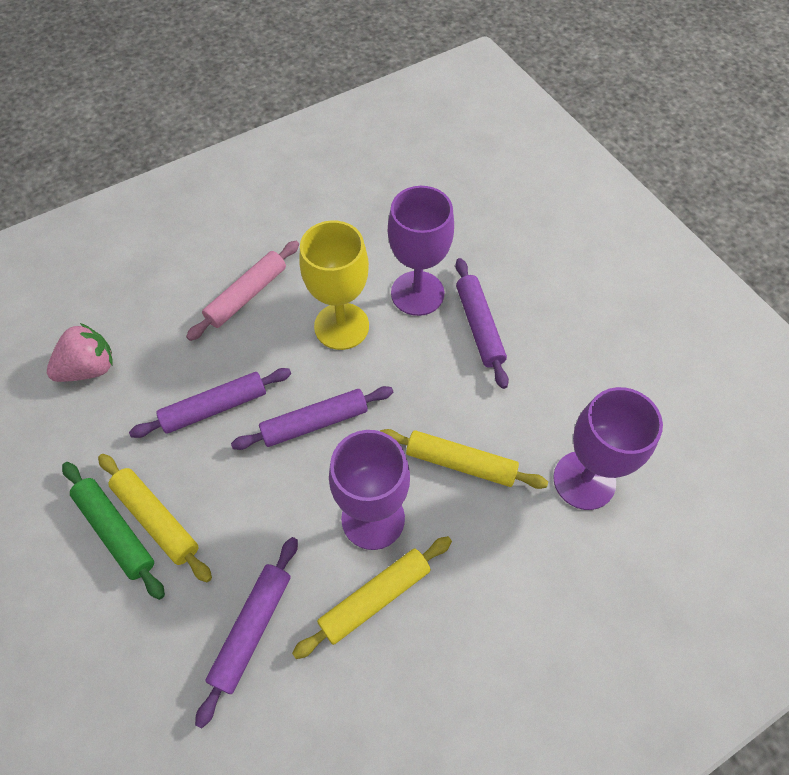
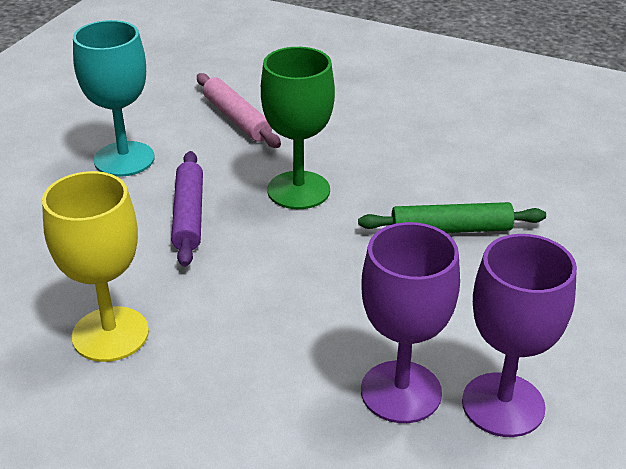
green goblet: 0 -> 1
pink strawberry: 1 -> 0
purple goblet: 3 -> 2
purple rolling pin: 4 -> 1
turquoise goblet: 0 -> 1
yellow rolling pin: 3 -> 0

